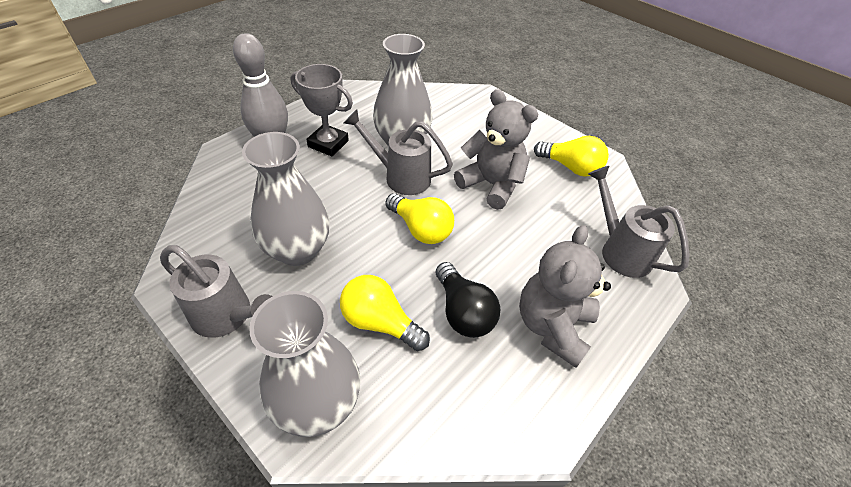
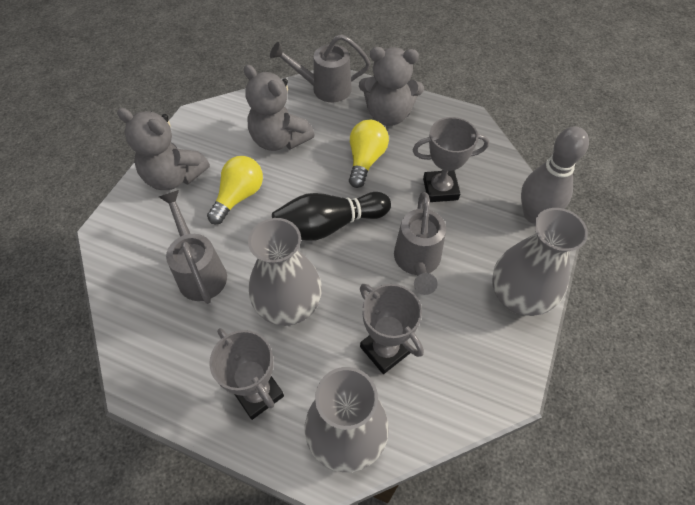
black bowling pin: 0 -> 1
black light bulb: 1 -> 0
grey teddy bear: 2 -> 3
grey trophy: 1 -> 3
yellow light bulb: 3 -> 2

